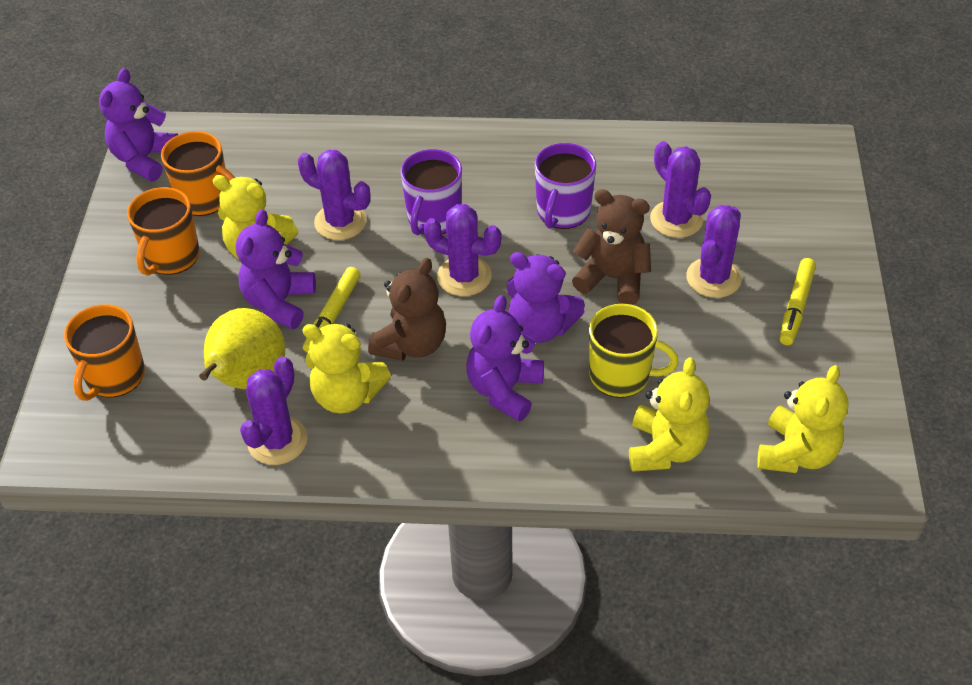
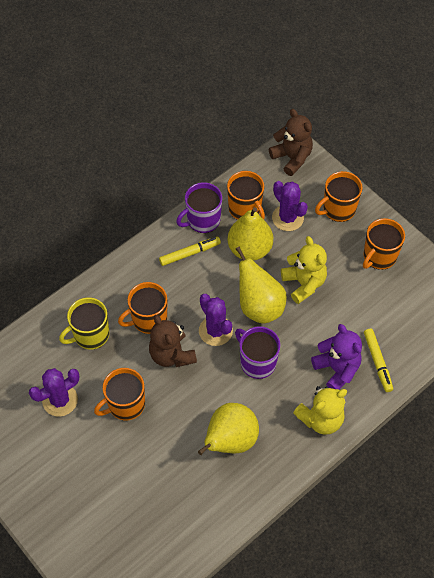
orange mug: 3 -> 5
purple cactus: 5 -> 3
purple teddy bear: 4 -> 1
yellow pear: 1 -> 3
yellow teddy bear: 4 -> 2

